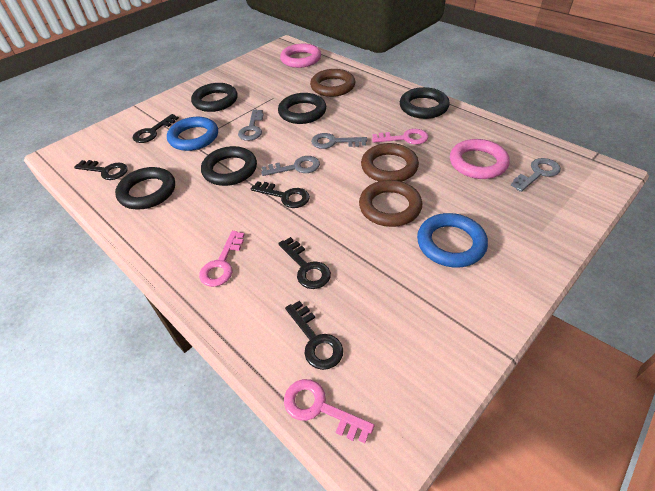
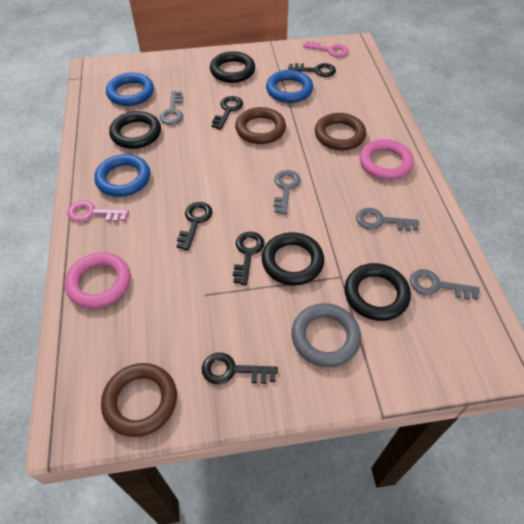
black ring: 5 -> 4
blue ring: 2 -> 3
grey ring: 0 -> 1
pink key: 3 -> 2

